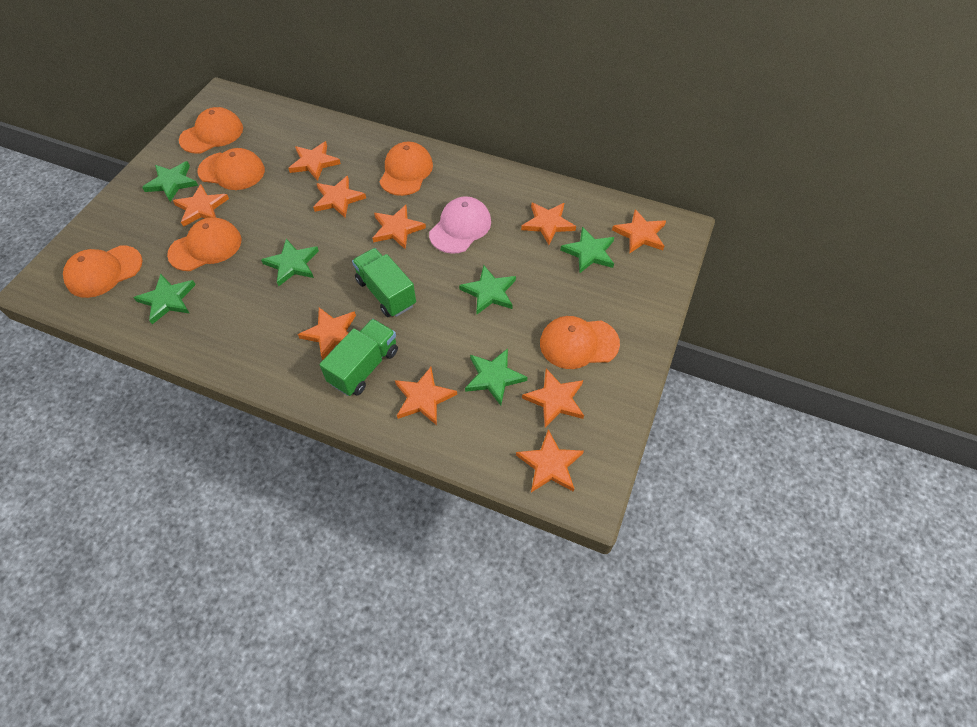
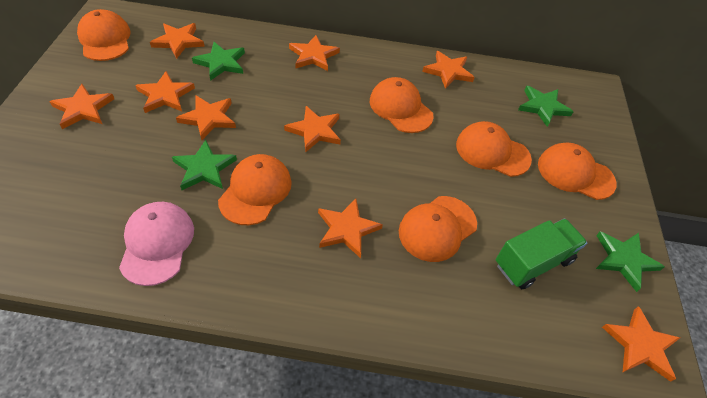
green star: 6 -> 4
green truck: 2 -> 1
orange star: 10 -> 9

